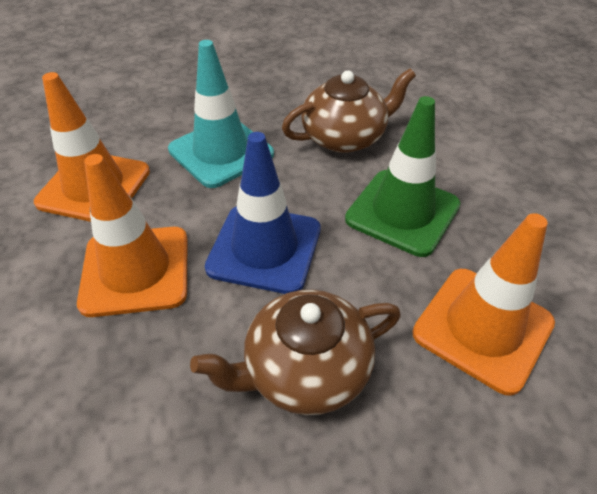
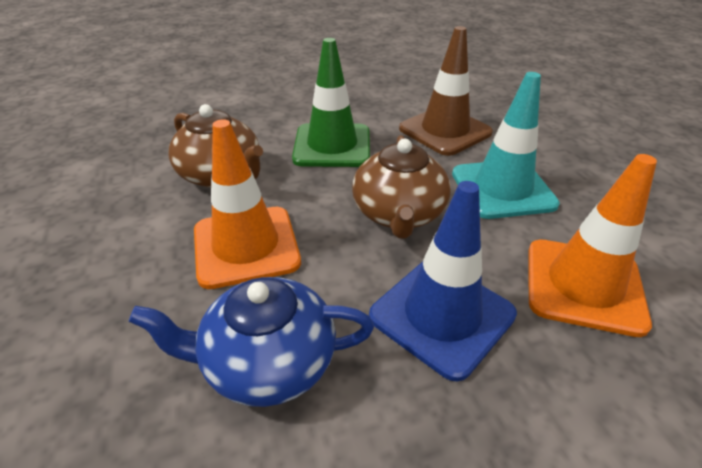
blue teapot: 0 -> 1
brown traffic cone: 0 -> 1
orange traffic cone: 3 -> 2

